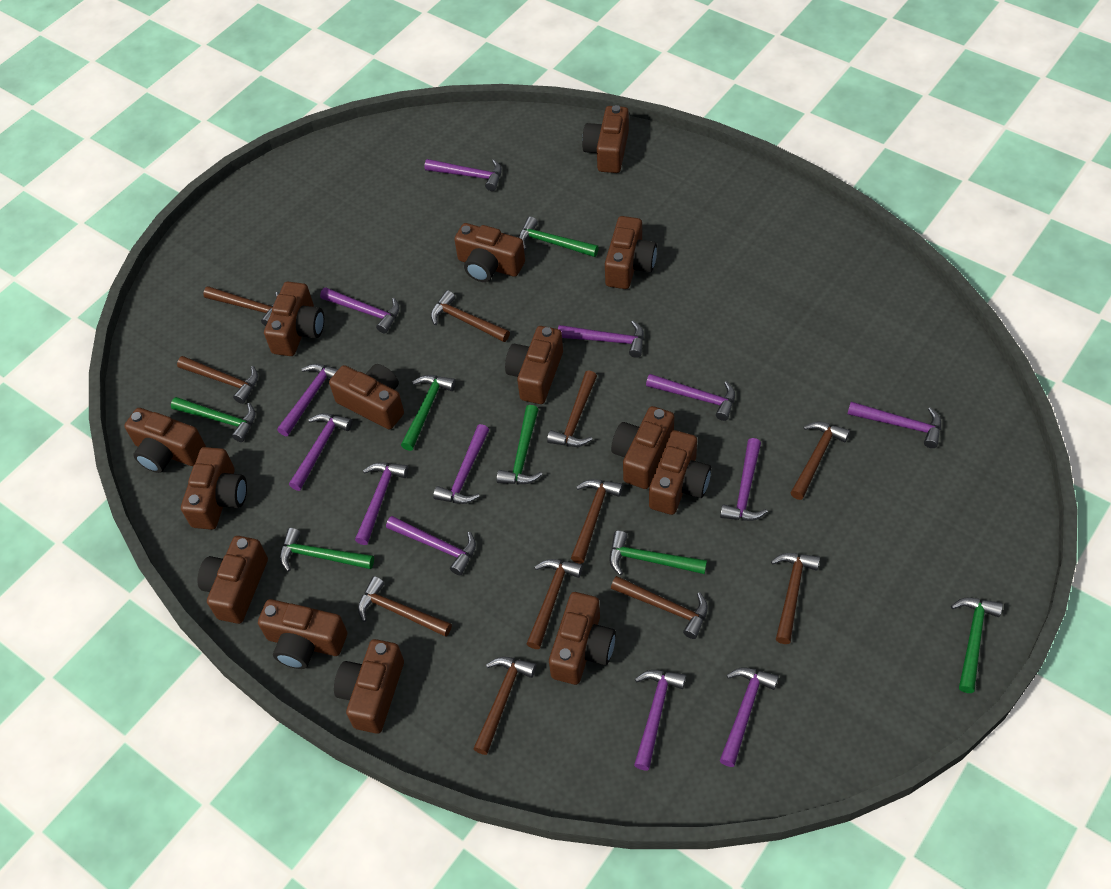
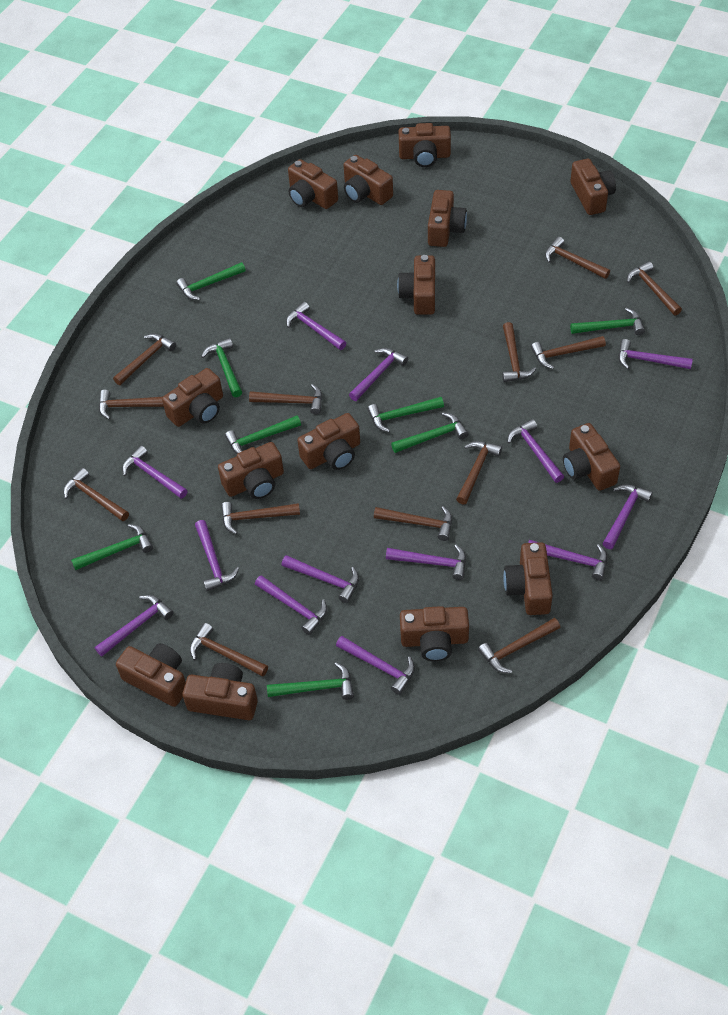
brown hammer: 11 -> 13
green hammer: 7 -> 8

